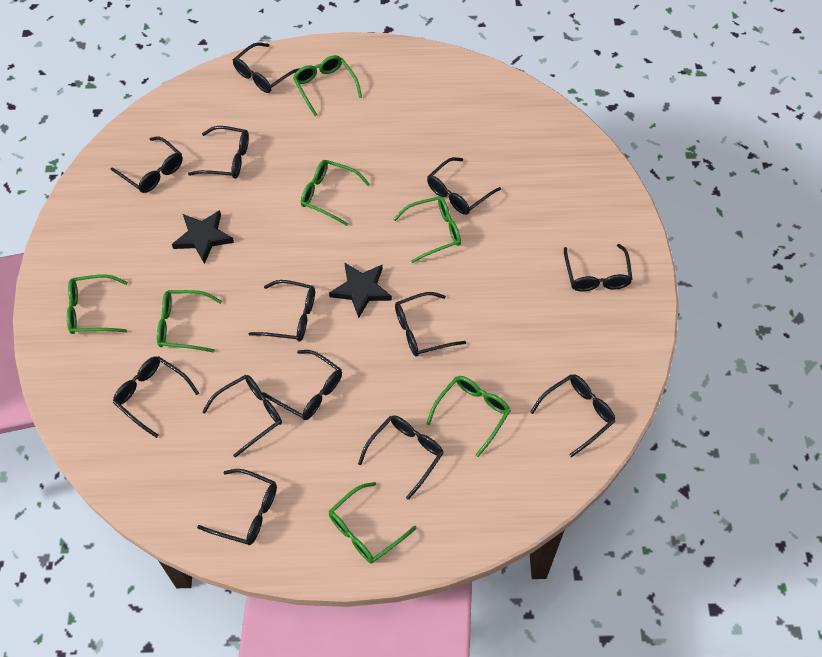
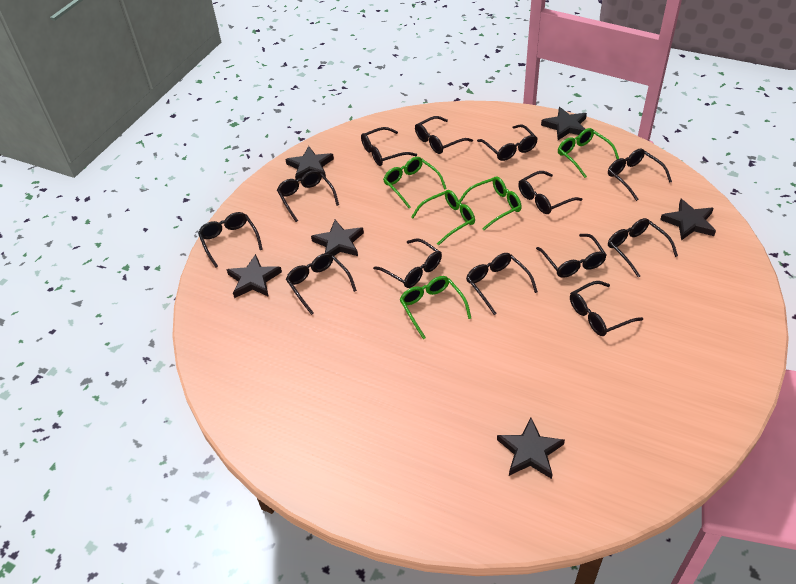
black star: 2 -> 6
green glasses: 7 -> 5

